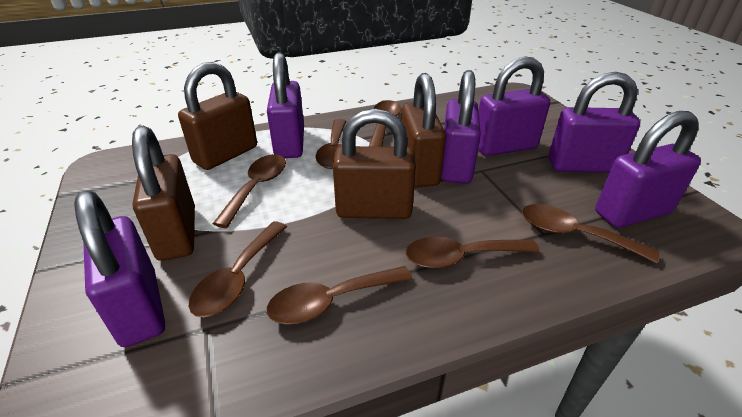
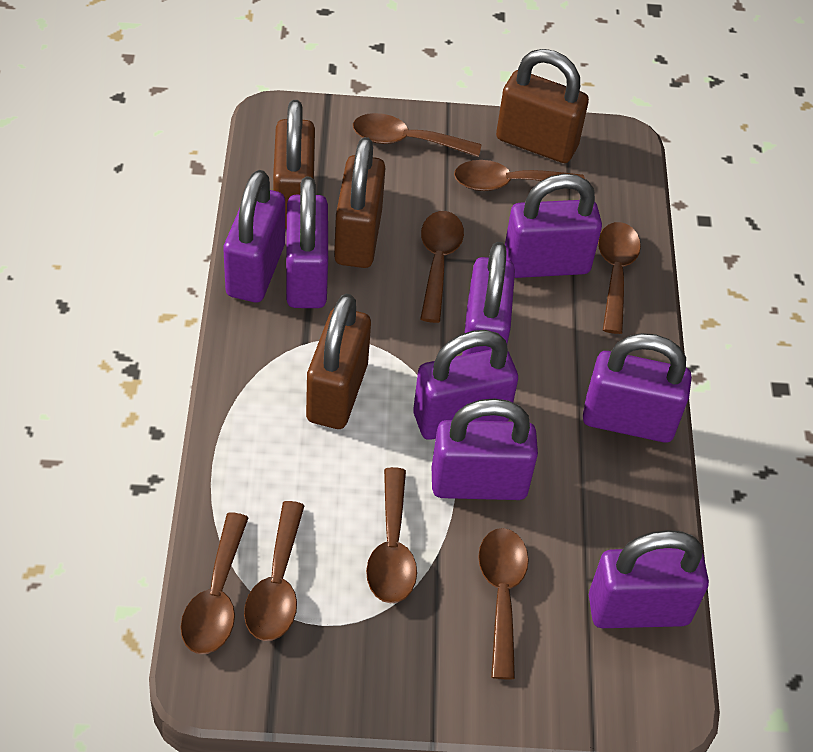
brown spoon: 7 -> 8
purple padlock: 6 -> 8

